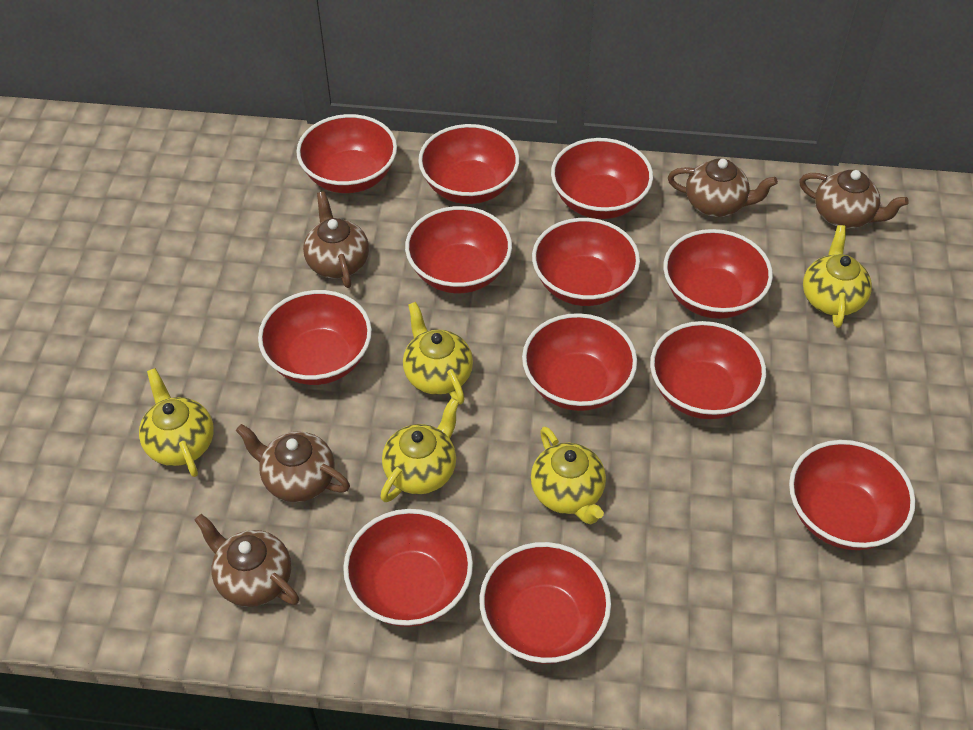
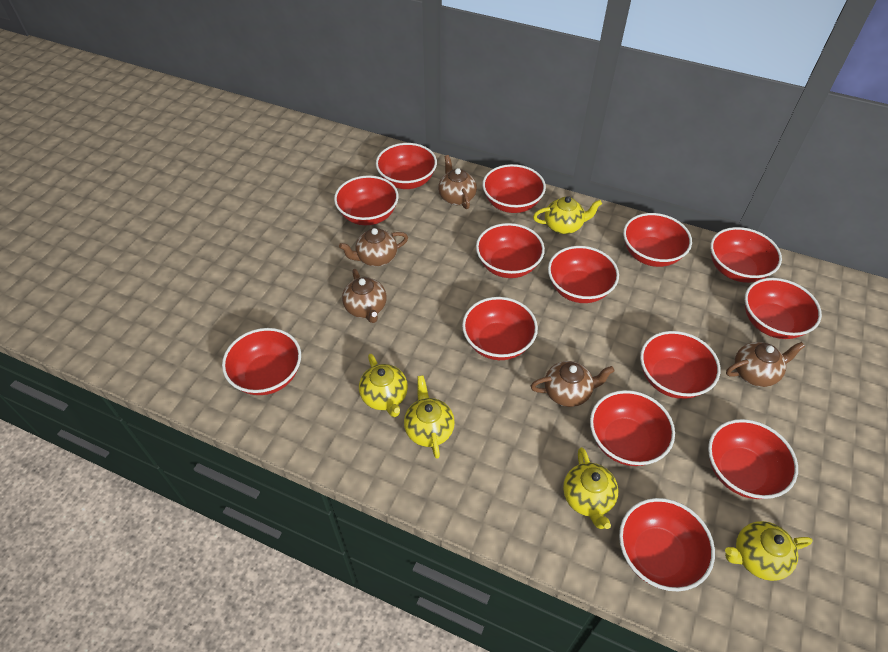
red bowl: 12 -> 14

